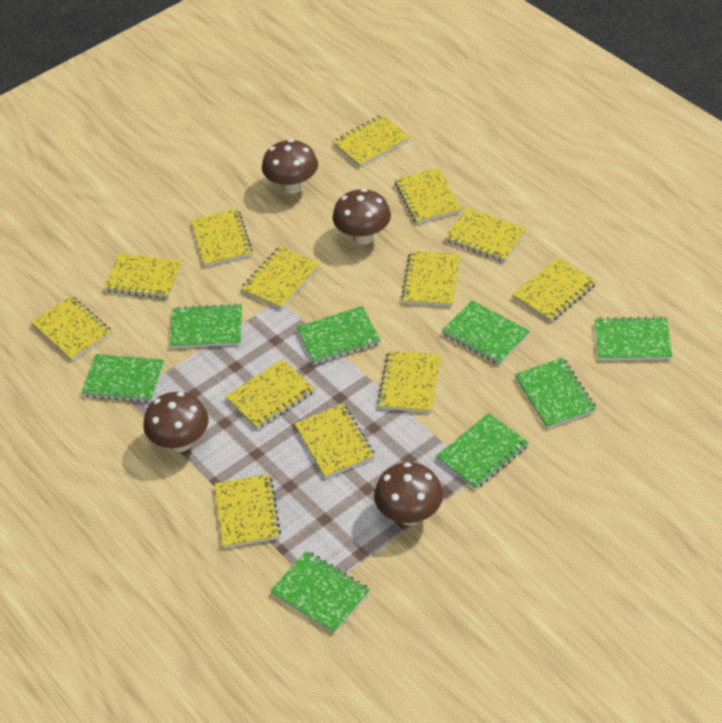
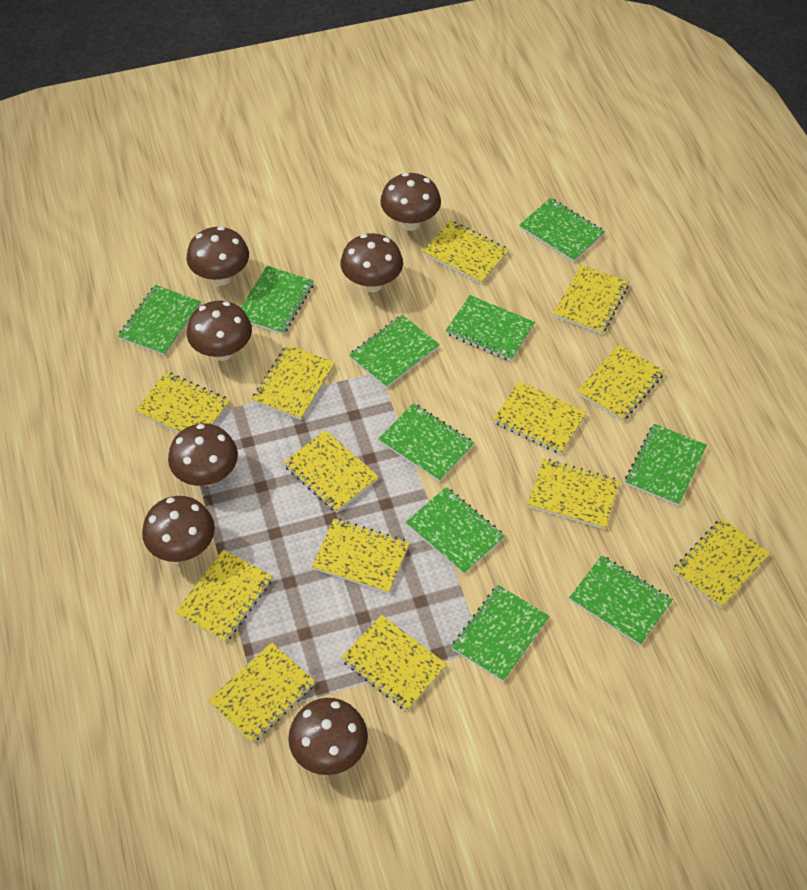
brown mushroom: 4 -> 7
green notebook: 8 -> 10

